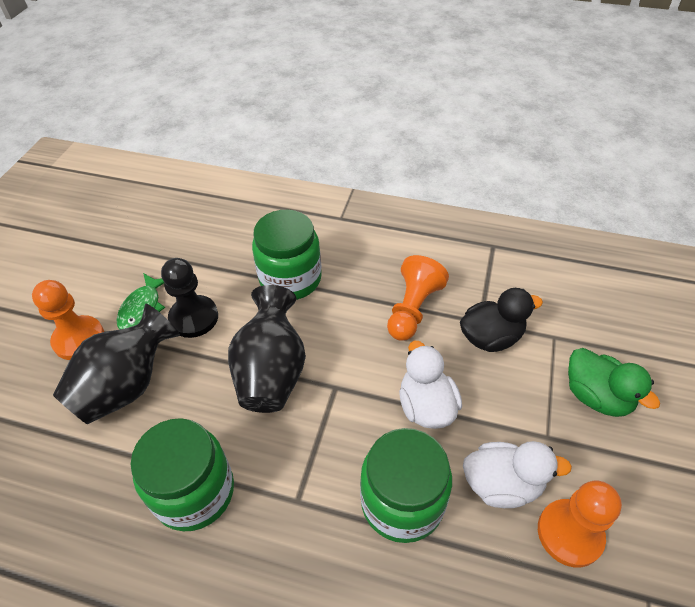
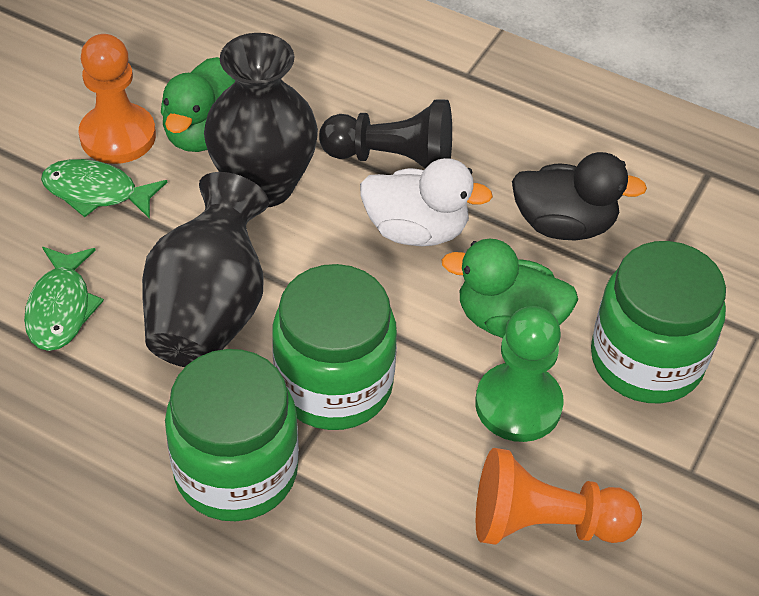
green duck: 1 -> 2
green fish: 1 -> 2
green pawn: 0 -> 1
orange pawn: 3 -> 2
white duck: 2 -> 1

